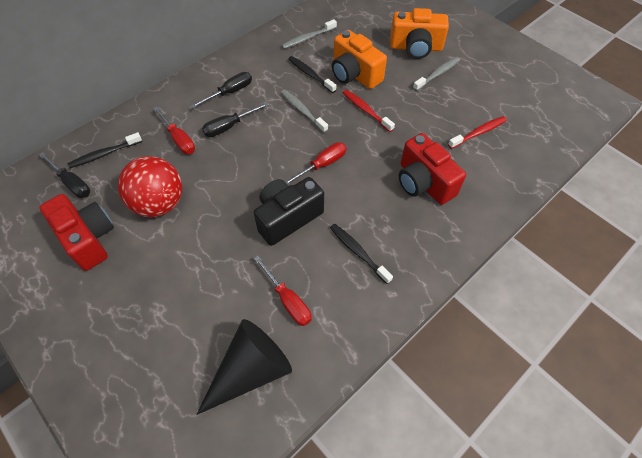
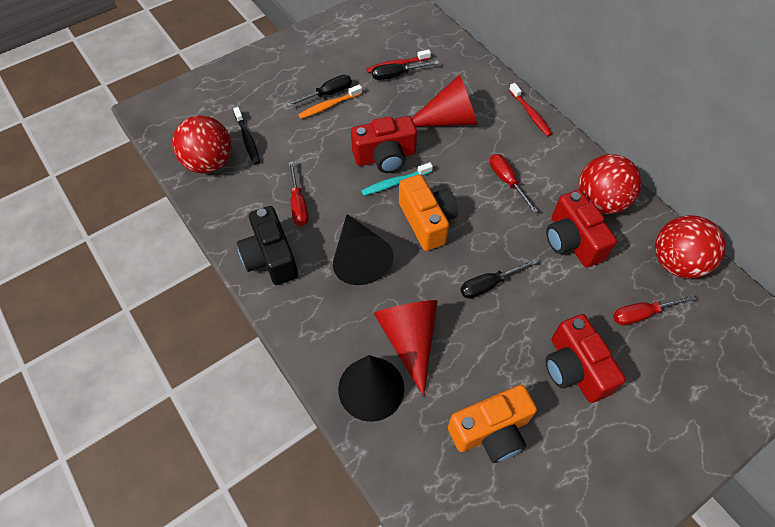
black cone: 1 -> 2
black toothbrush: 3 -> 1
grey toothbrush: 3 -> 0
orange toothbrush: 0 -> 1
red ball: 1 -> 3
red camera: 2 -> 3
red cone: 0 -> 2
turquoise toothbrush: 0 -> 1

